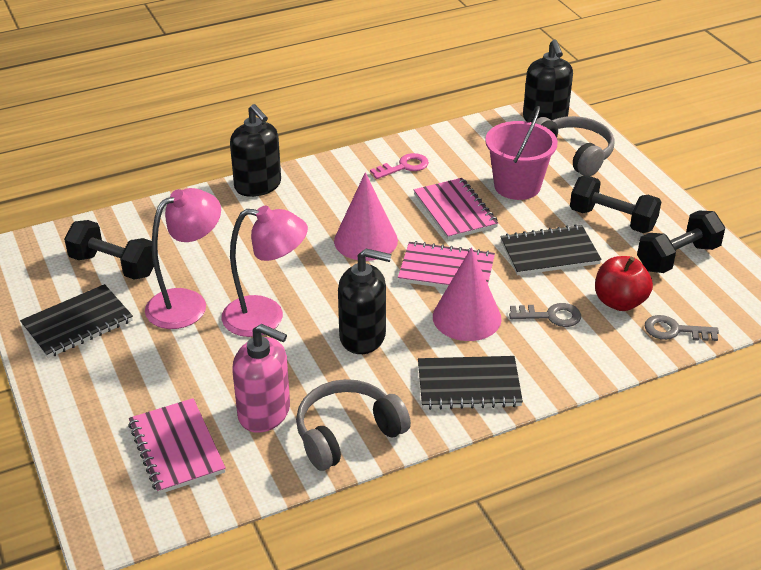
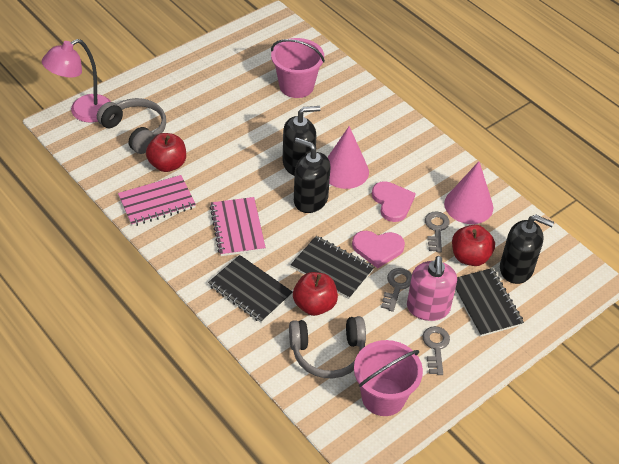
black dumbbell: 3 -> 0
grey key: 2 -> 3
pink bucket: 1 -> 2
pink heart: 0 -> 2
pink key: 1 -> 0
pink lamp: 2 -> 1
pink notebook: 3 -> 2
red apple: 1 -> 3

